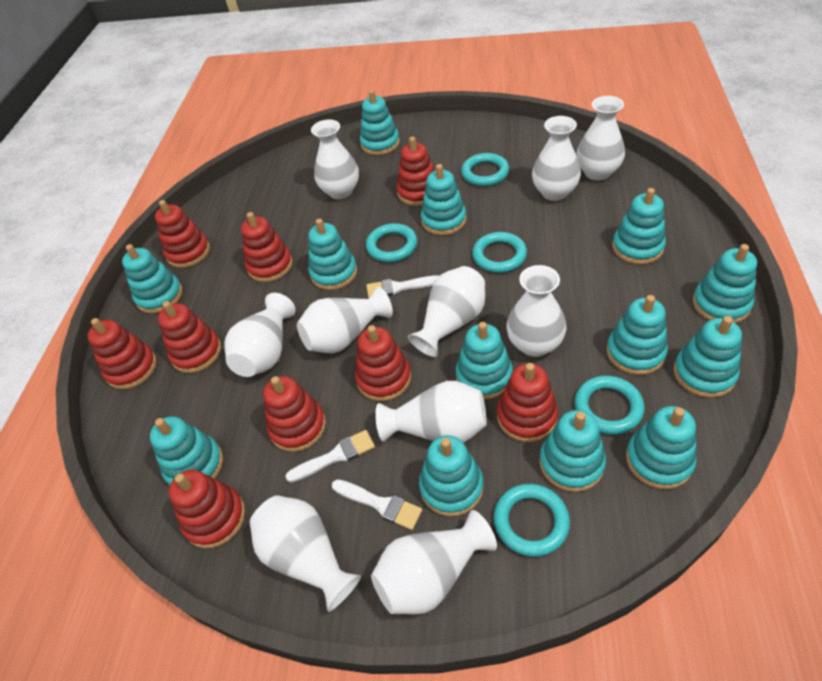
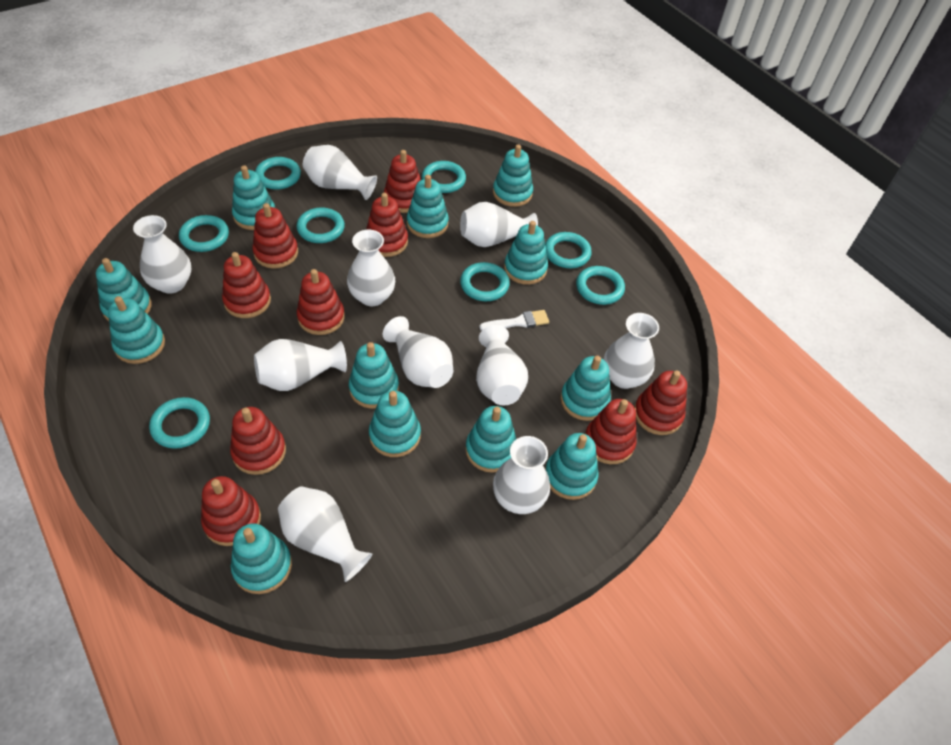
turquoise ring: 5 -> 8
turquoise stacking toy: 13 -> 12
white brush: 3 -> 1

